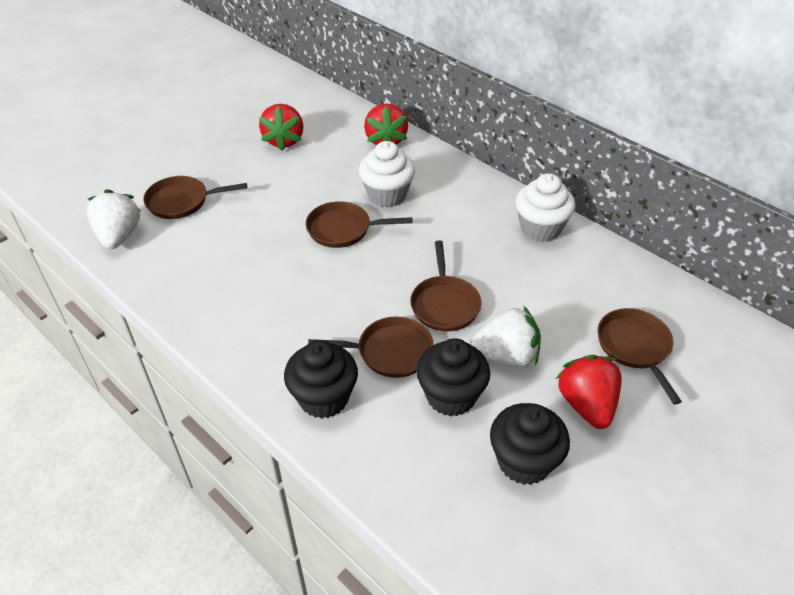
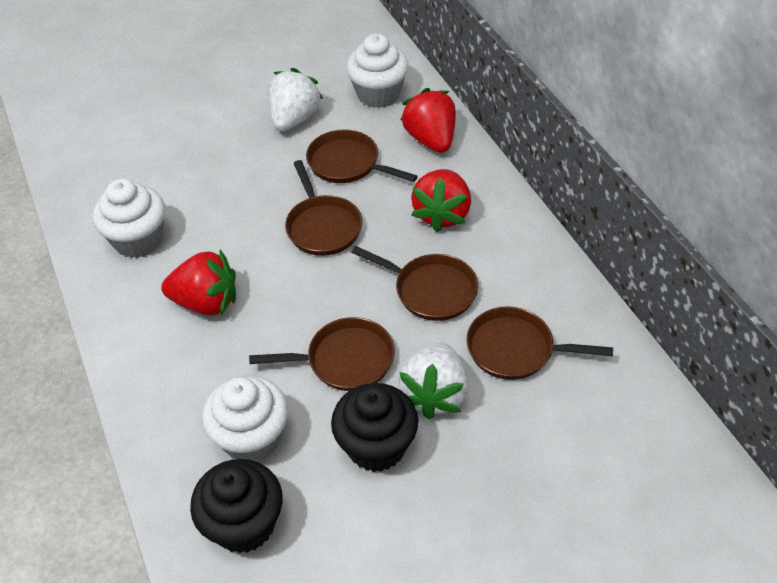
black cupcake: 3 -> 2
white cupcake: 2 -> 3

